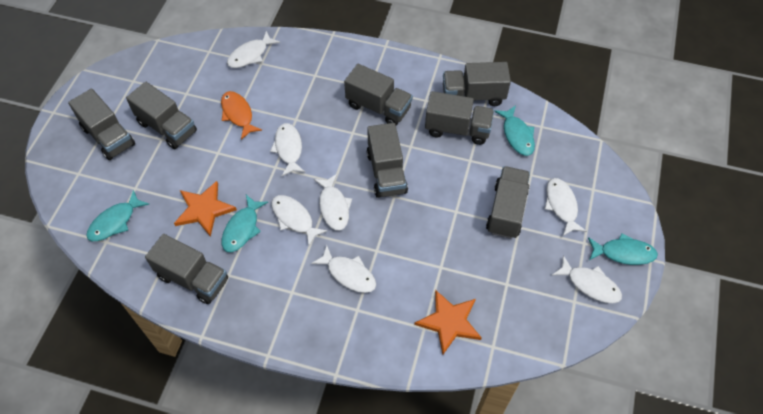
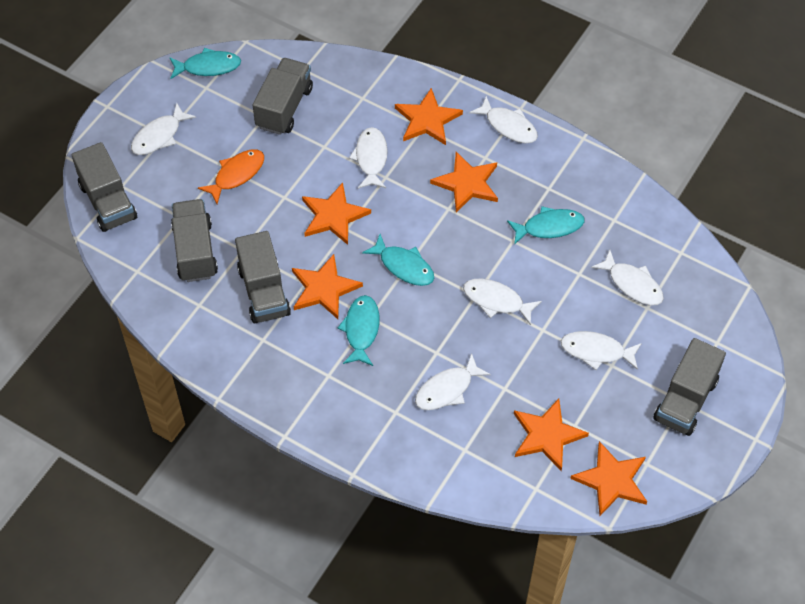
grey truck: 8 -> 5
orange star: 2 -> 6

